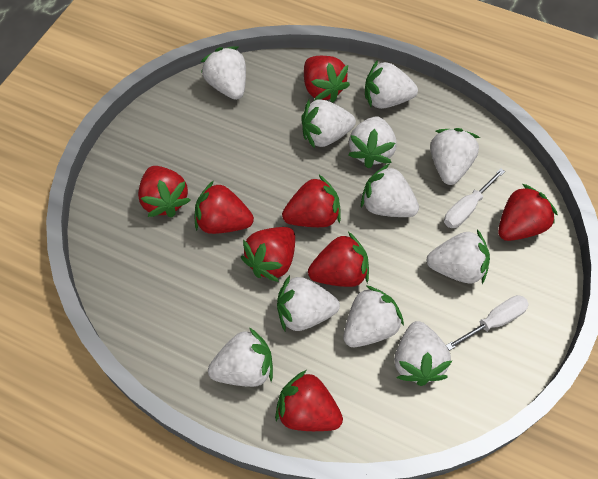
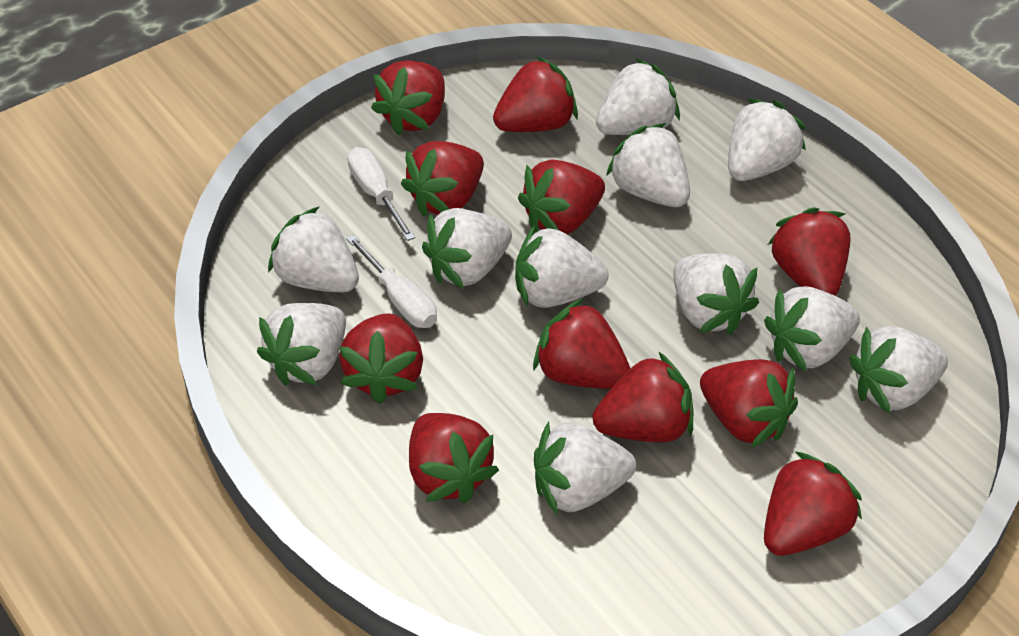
red strawberry: 8 -> 11

